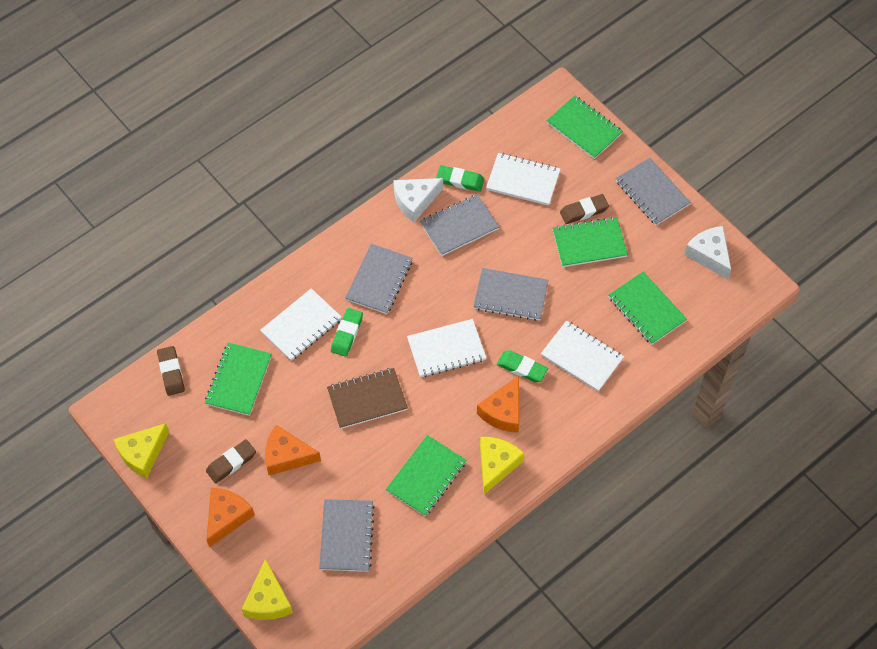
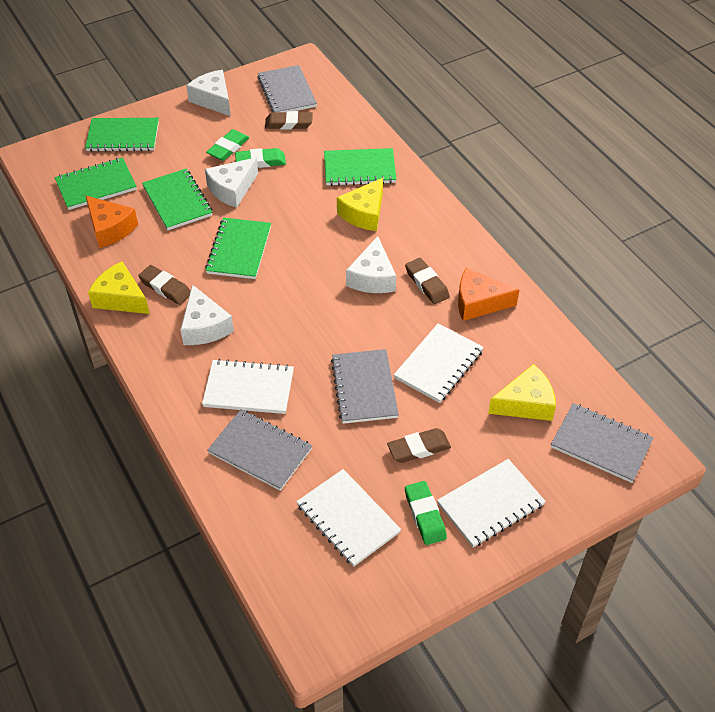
brown eraser: 3 -> 4
brown notebook: 1 -> 0
grey notebook: 5 -> 4
orange cheese: 3 -> 2
white cheese: 2 -> 4

